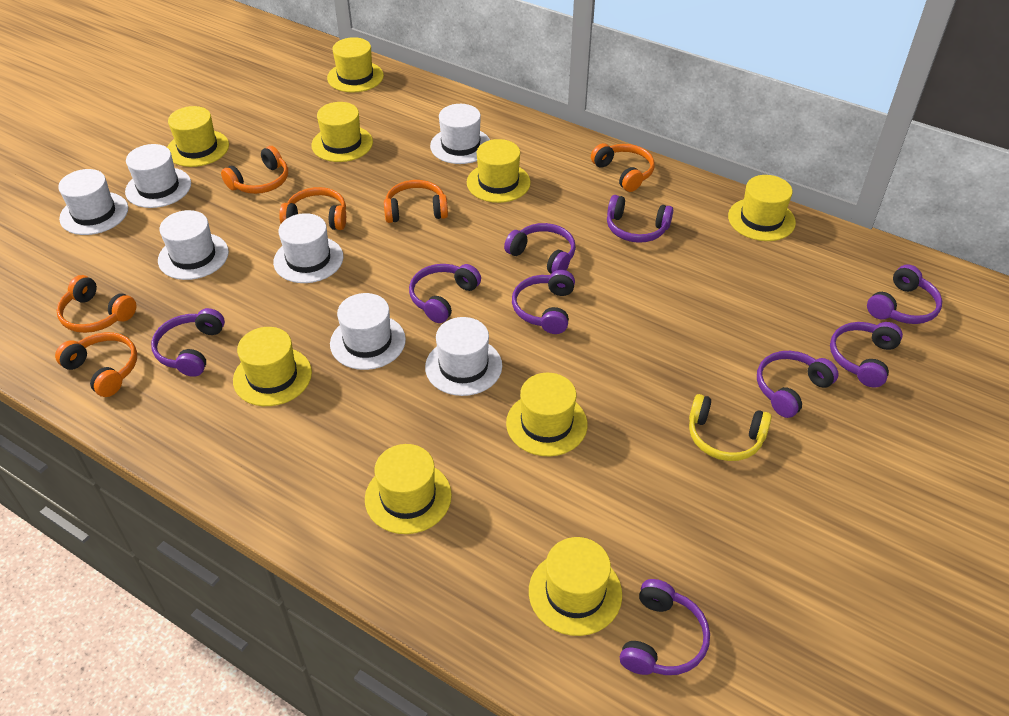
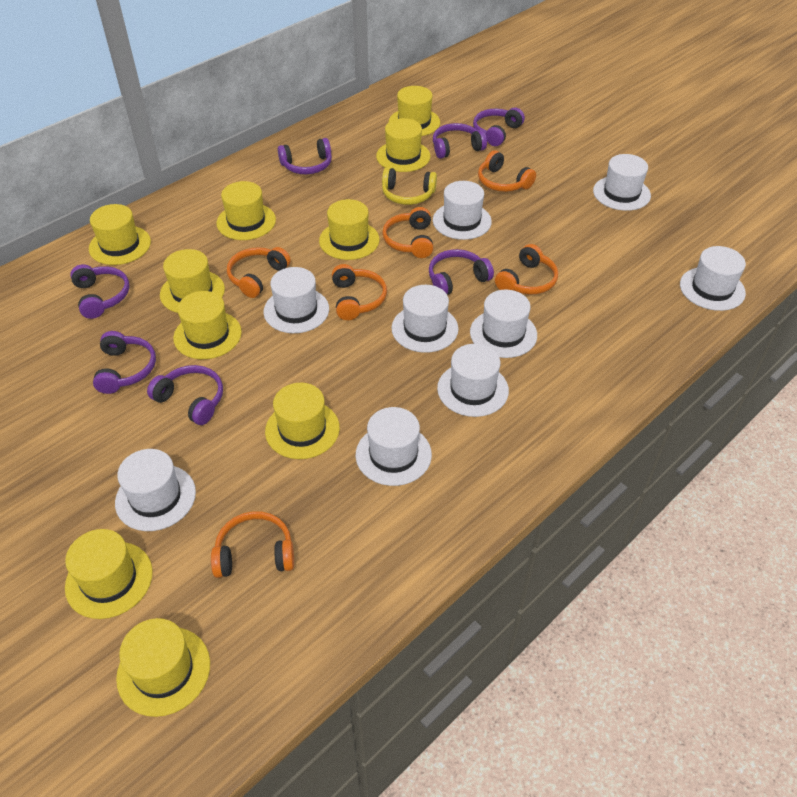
purple headphones: 9 -> 7
white hat: 7 -> 9
yellow hat: 9 -> 10

